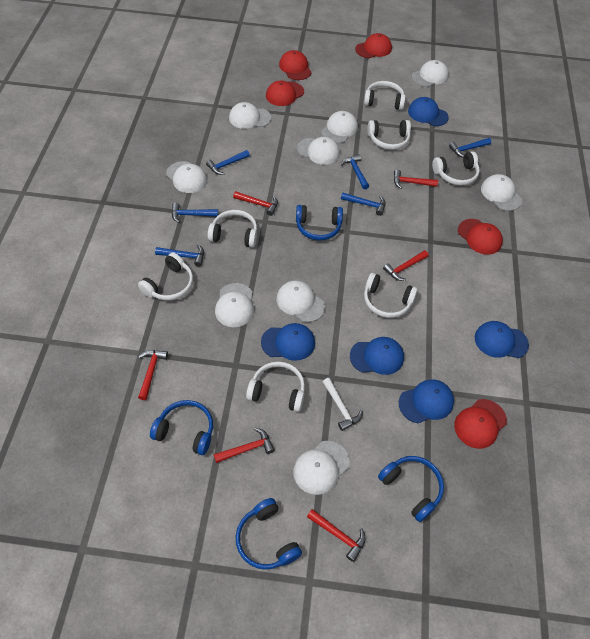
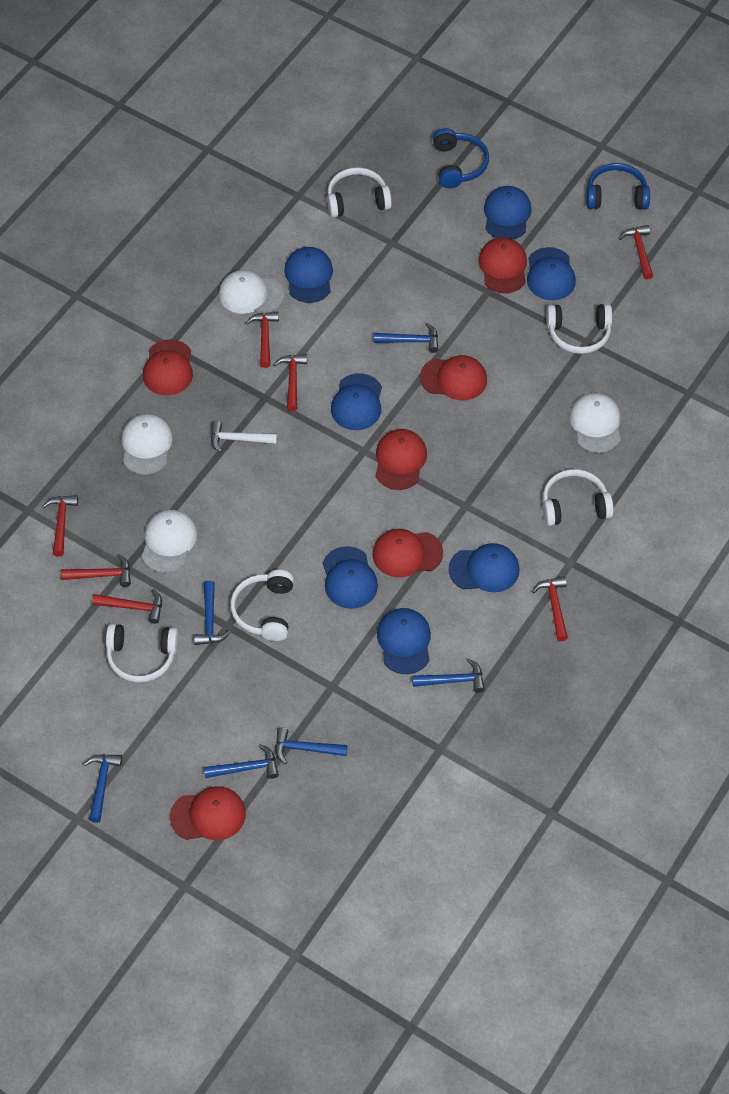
blue cap: 5 -> 7
blue headphones: 4 -> 2
red cap: 5 -> 6
red hammer: 6 -> 7
white cap: 9 -> 4
white headphones: 7 -> 5

